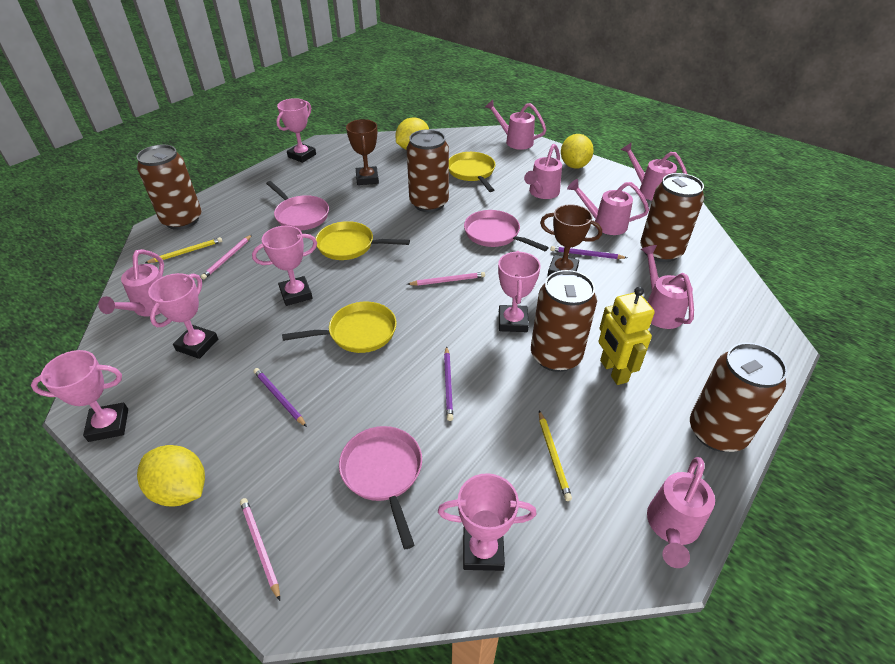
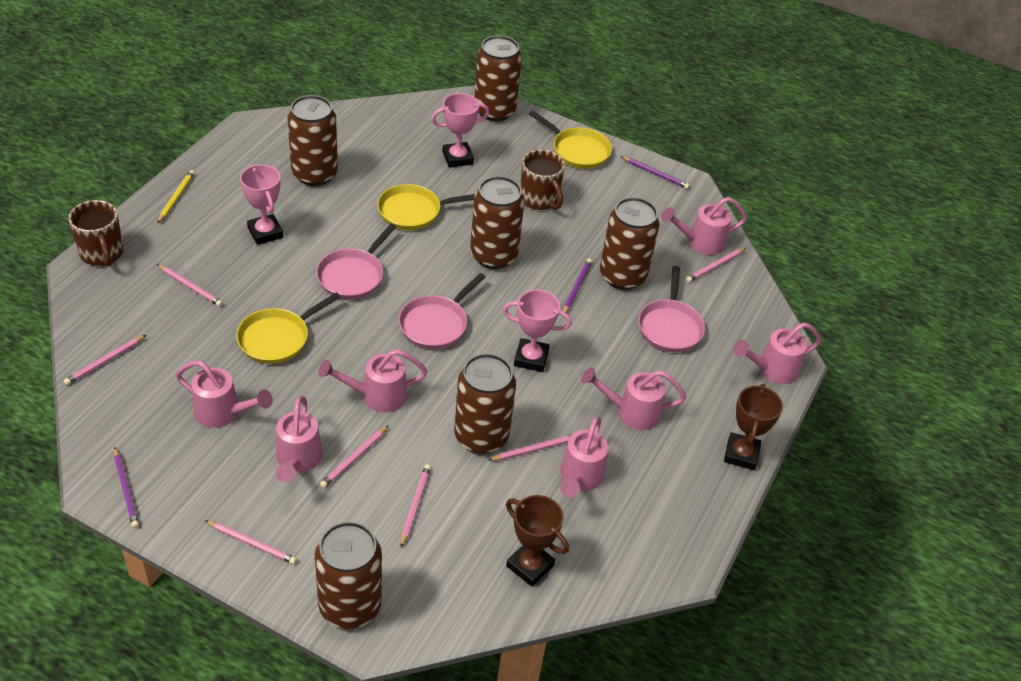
brown can: 5 -> 6
brown mug: 0 -> 2
pink pencil: 3 -> 7
pink trophy: 6 -> 3
yellow lemon: 3 -> 0
yellow pencil: 2 -> 1
yellow robot: 1 -> 0

